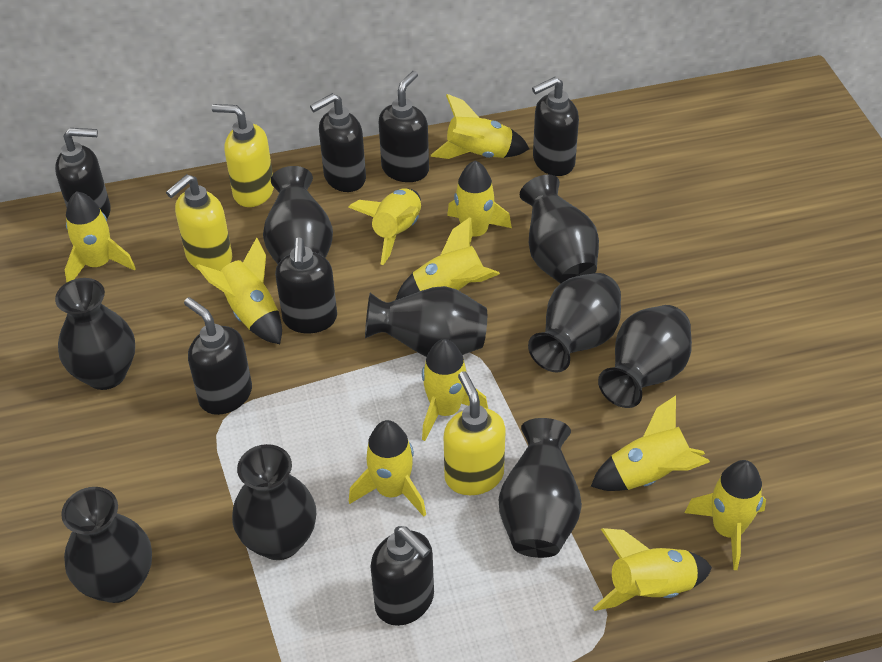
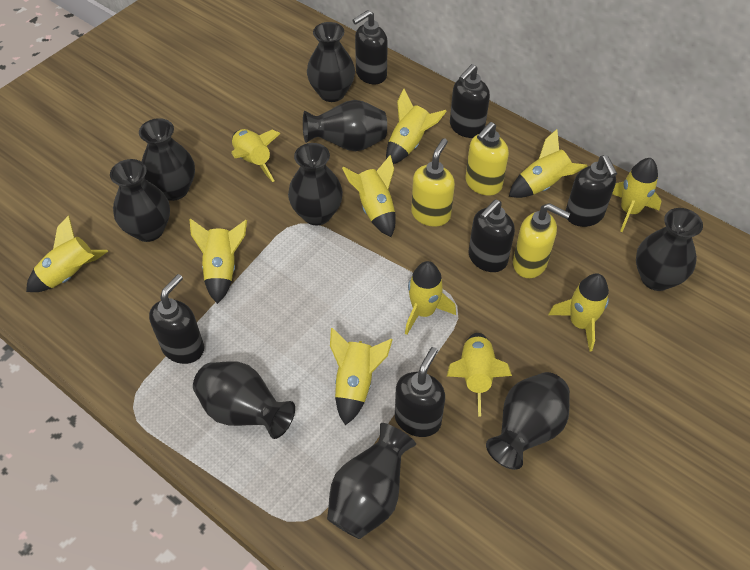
black soap dispenser: 7 -> 6

